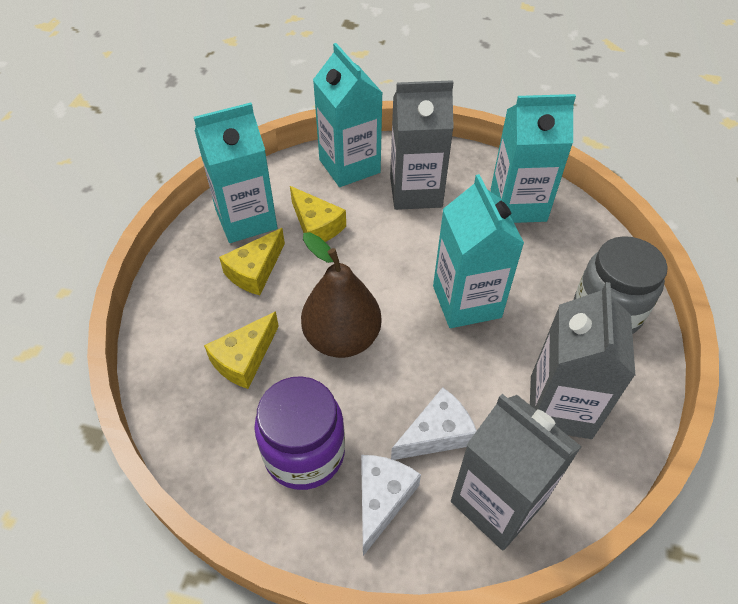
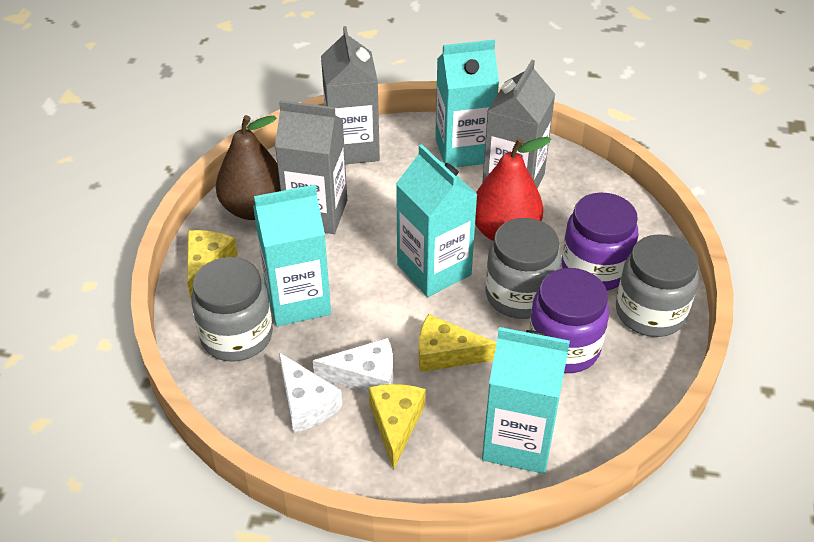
grey jar: 1 -> 3
purple jar: 1 -> 2
red pear: 0 -> 1

